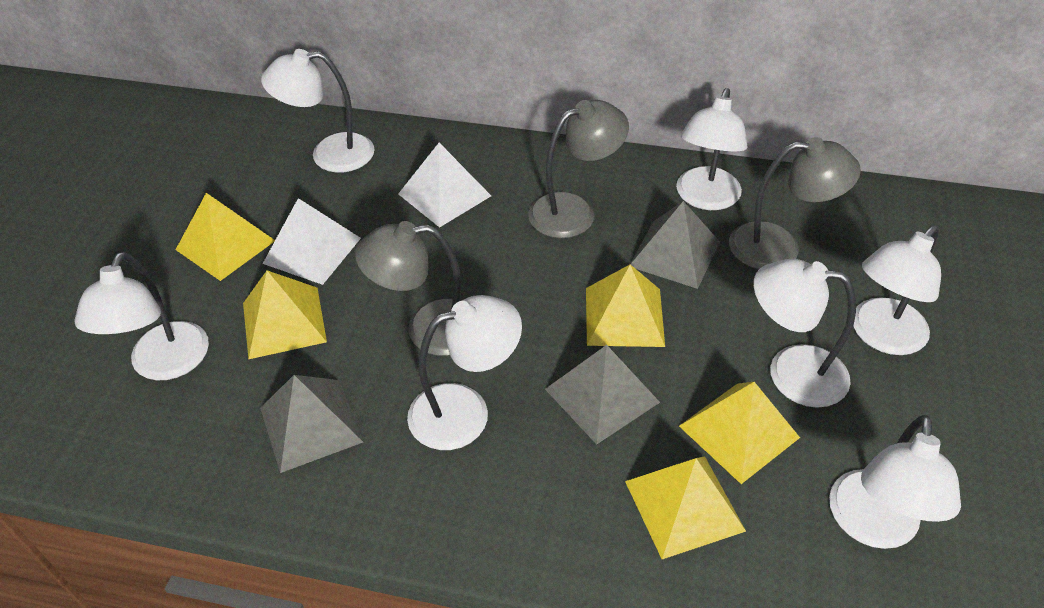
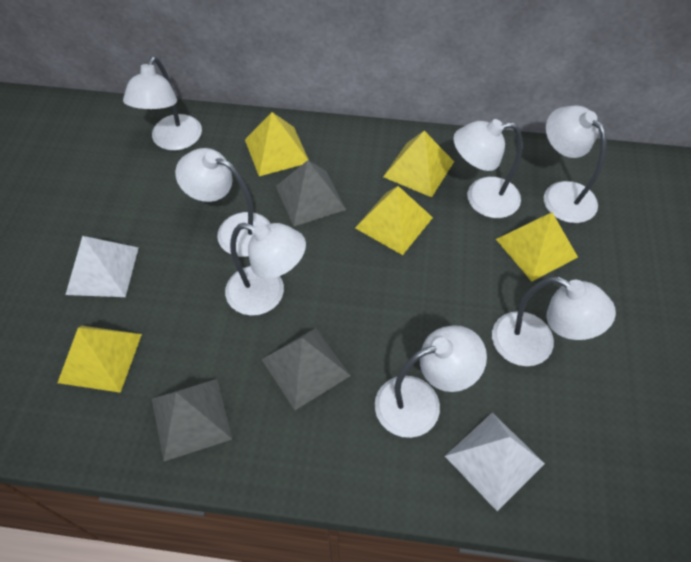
grey lamp: 3 -> 0

